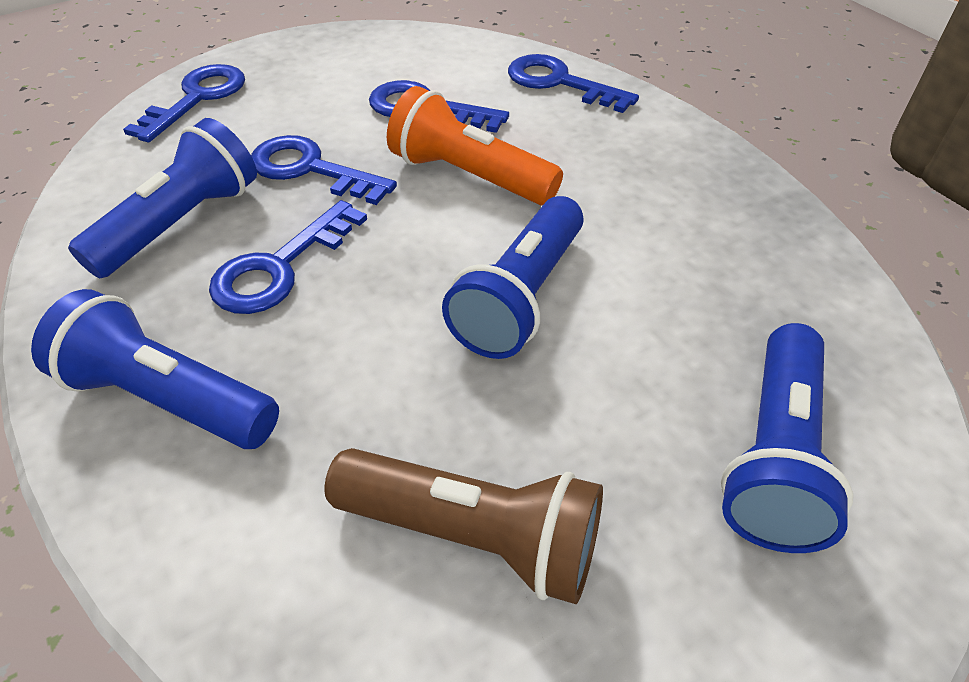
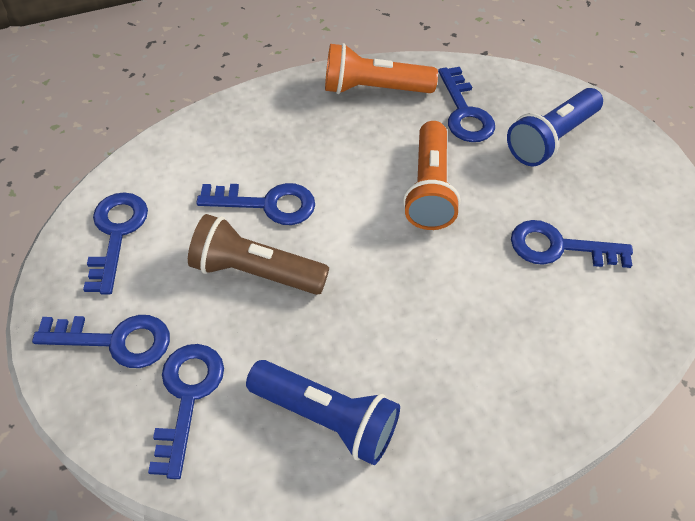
blue flashlight: 4 -> 2
blue key: 5 -> 6
orange flashlight: 1 -> 2

